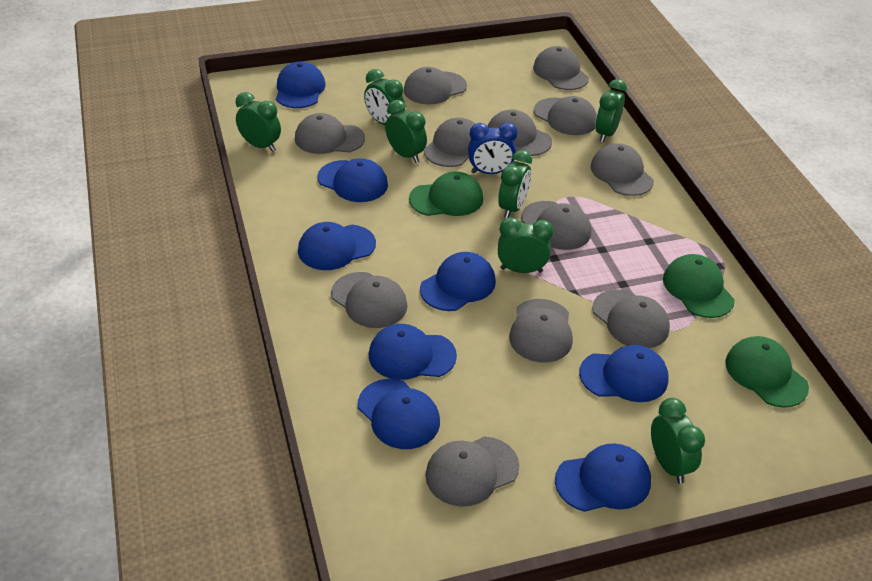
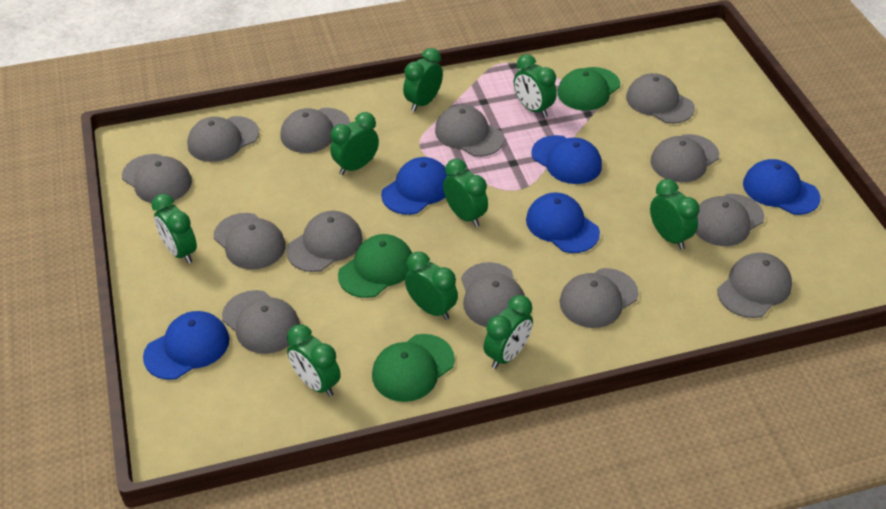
blue cap: 8 -> 5
blue clock: 1 -> 0
green clock: 7 -> 9
grey cap: 12 -> 13

